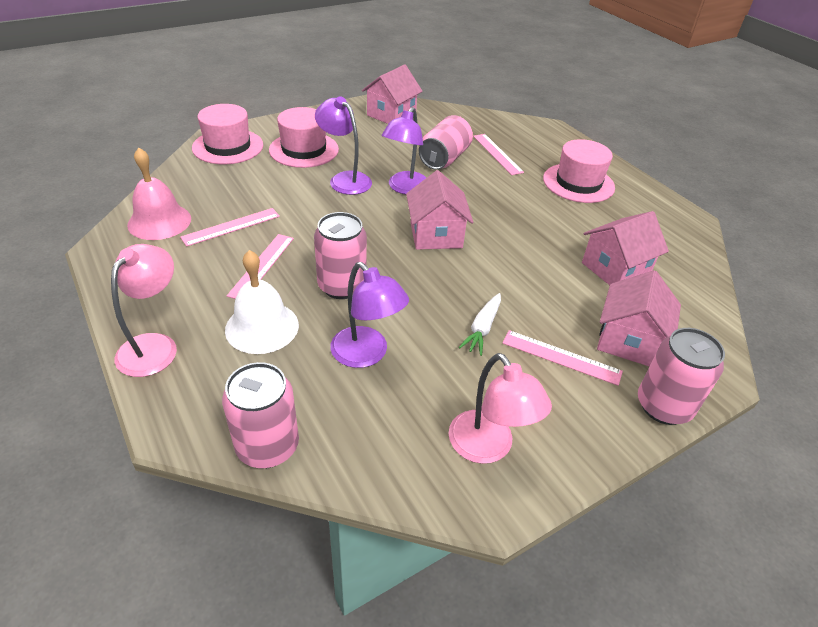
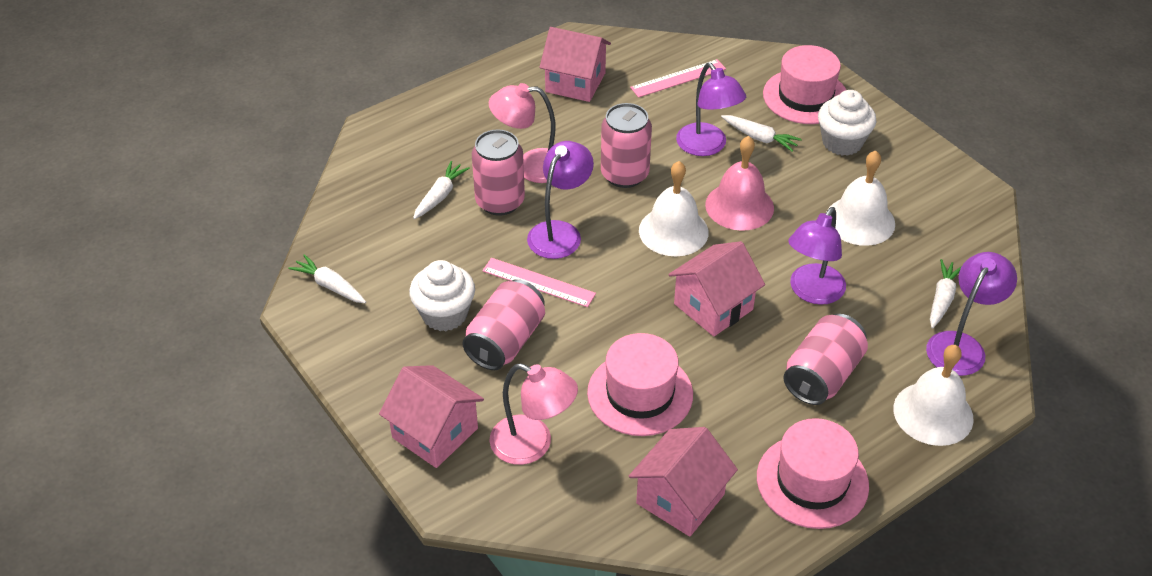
pink ruler: 4 -> 2
purple lamp: 3 -> 4
white bell: 1 -> 3
white carrot: 1 -> 4
white cupcake: 0 -> 2

